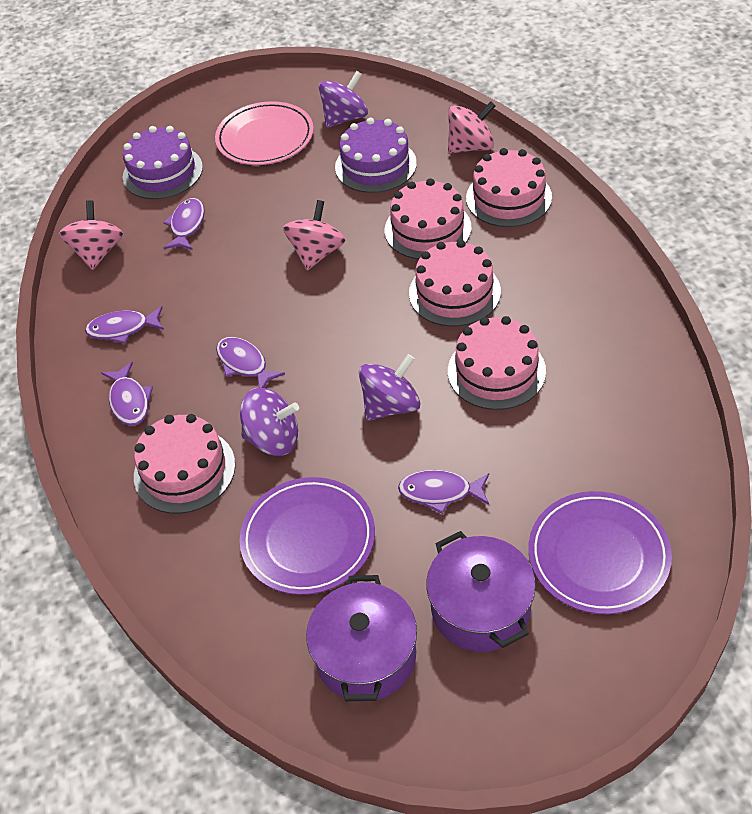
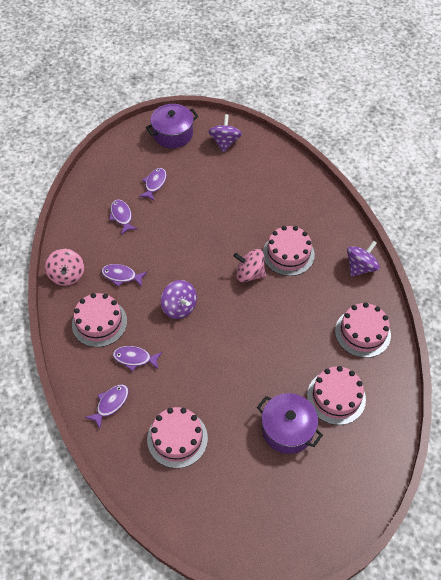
pink plate: 1 -> 0
pink spinning top: 3 -> 2
purple cake: 2 -> 0
purple plate: 2 -> 0

